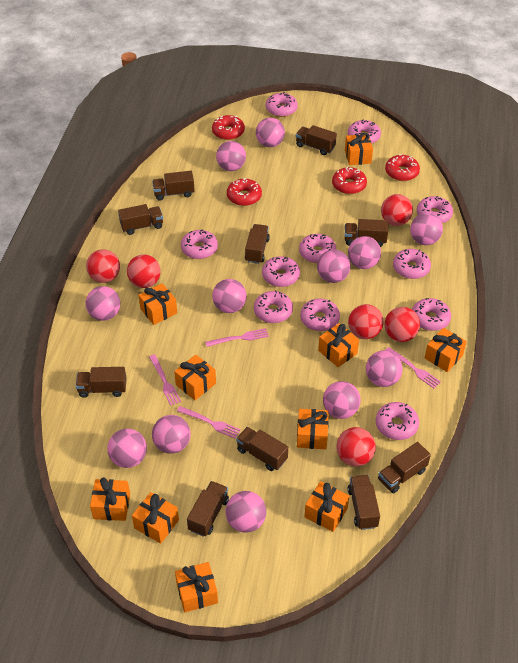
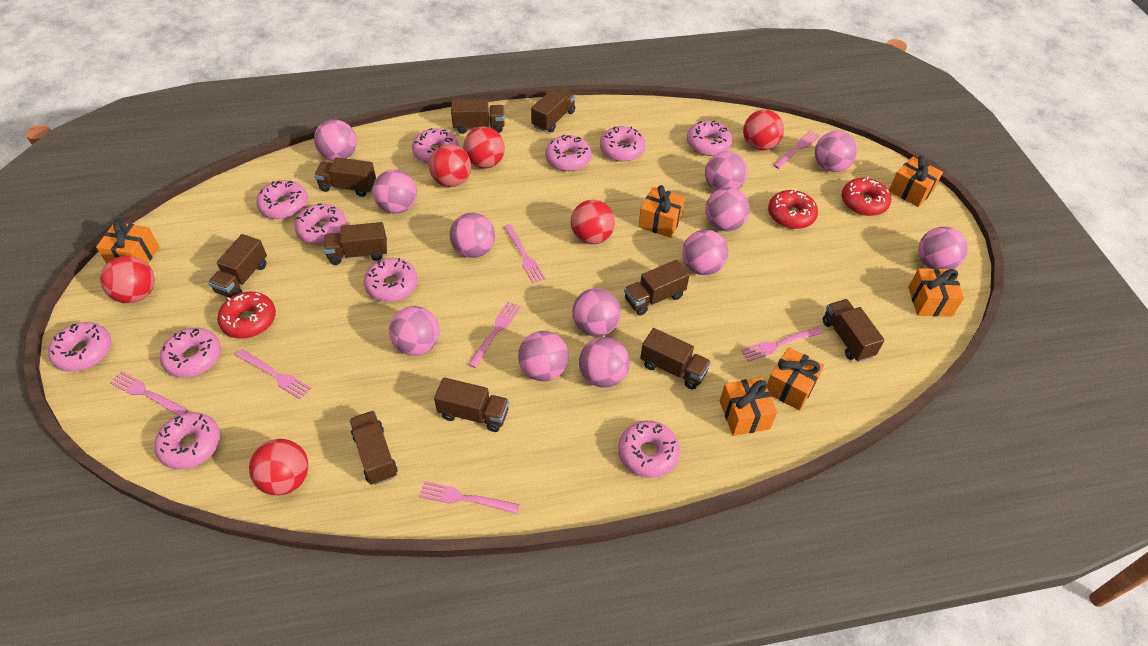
orange gift: 10 -> 6
pink fork: 4 -> 7
red donut: 4 -> 3

